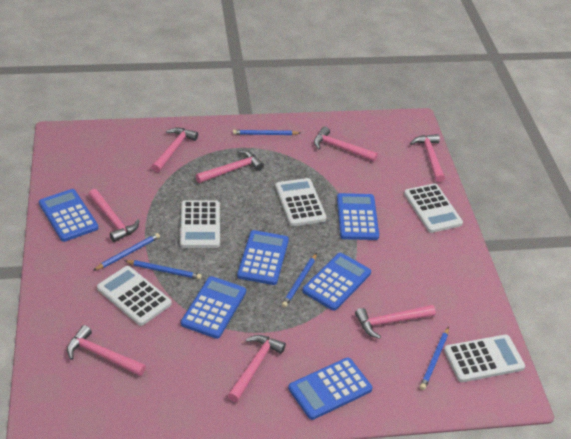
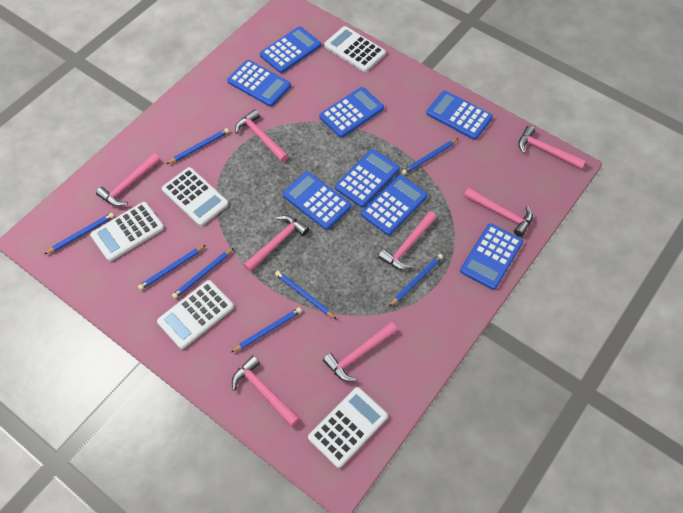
blue calculator: 6 -> 8
blue pencil: 5 -> 8

